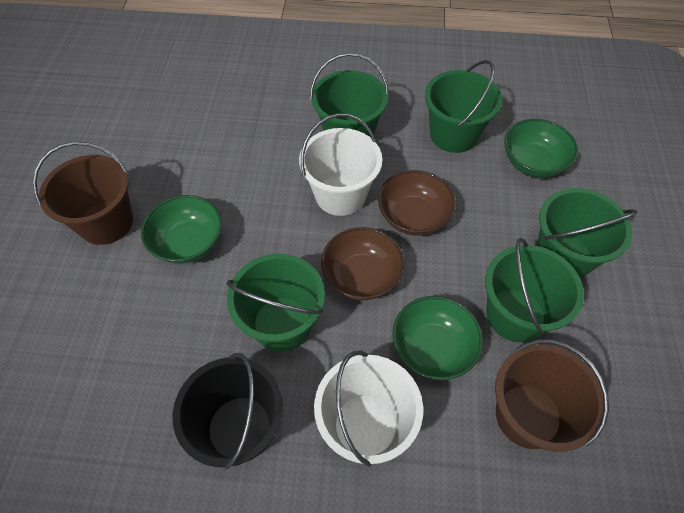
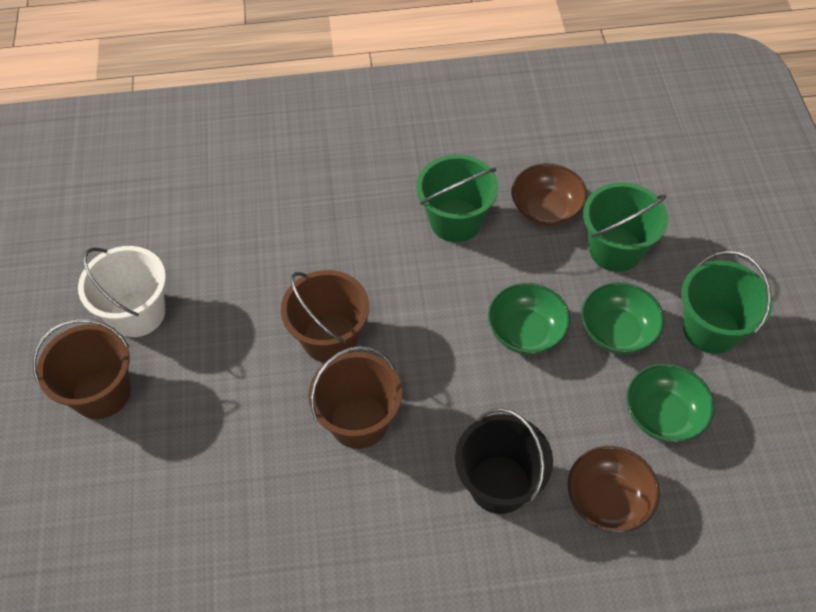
brown bucket: 2 -> 3
green bucket: 5 -> 3
white bucket: 2 -> 1

